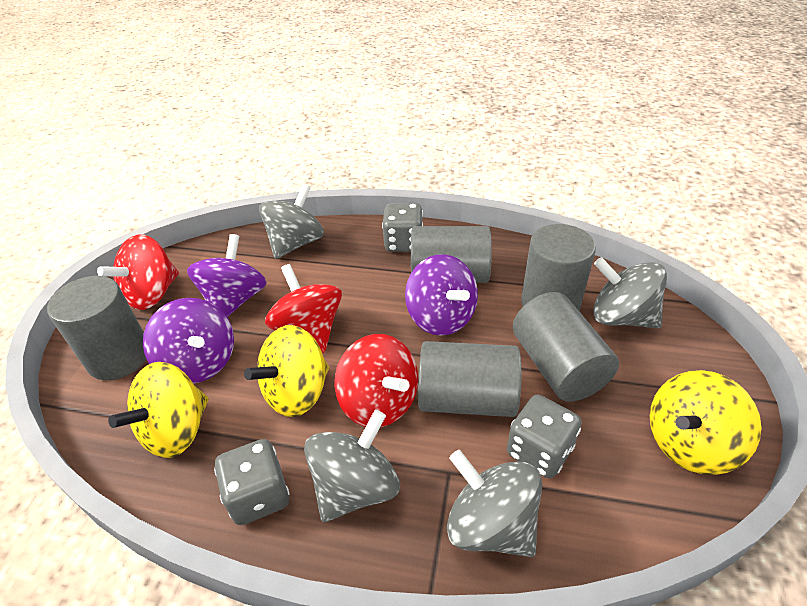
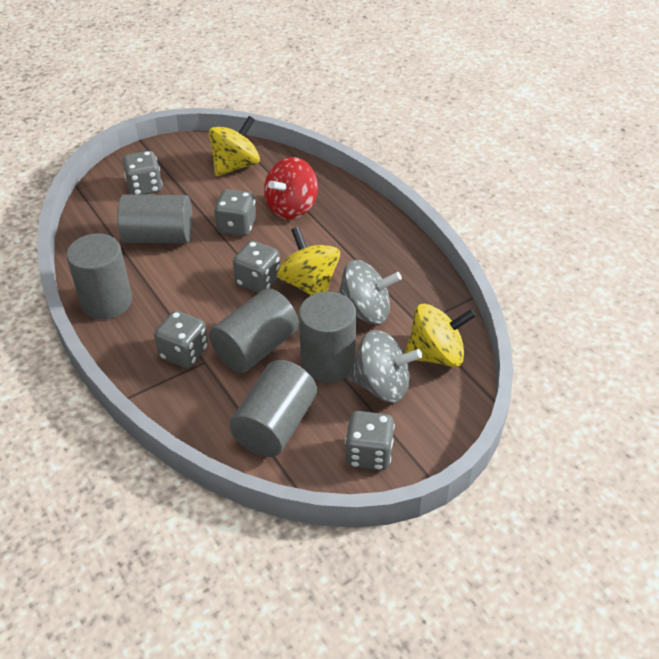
grey dice: 3 -> 5
grey spinning top: 4 -> 2
purple spinning top: 3 -> 0
red spinning top: 3 -> 1

